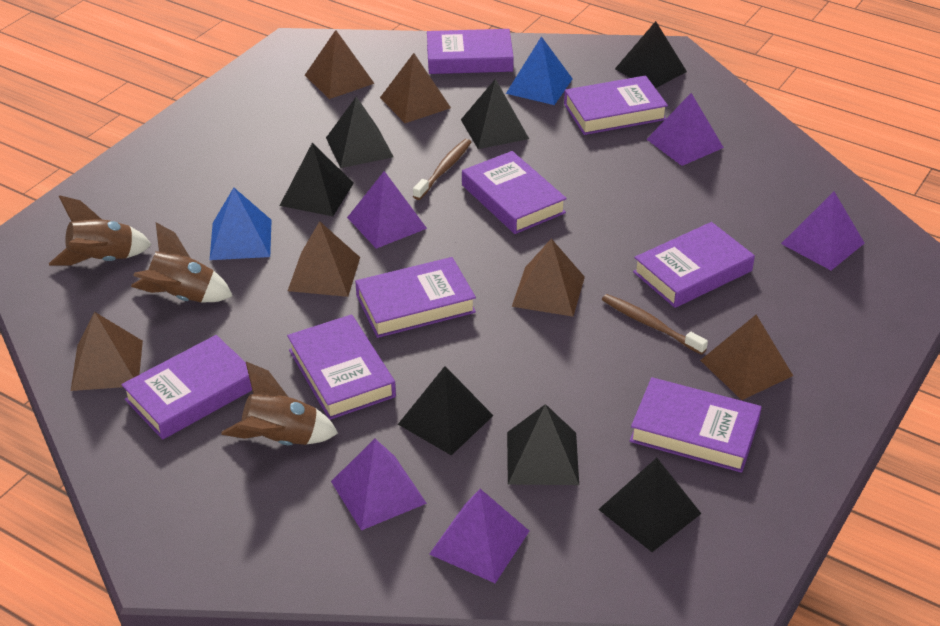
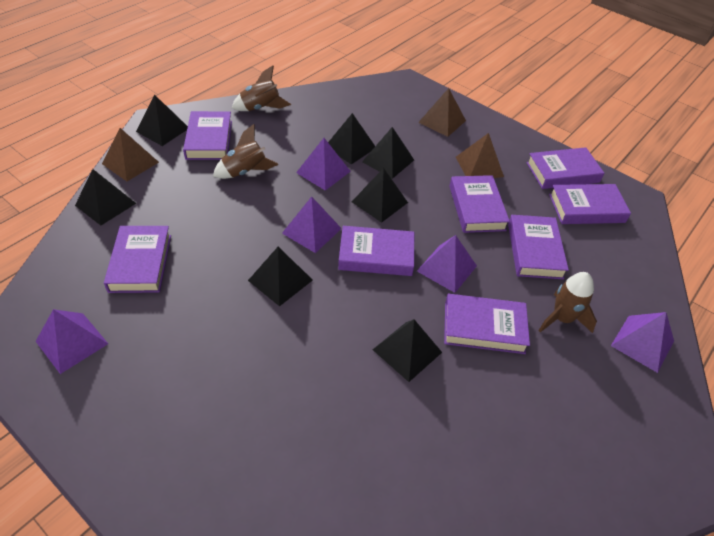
blue pyramid: 2 -> 0
brown pyramid: 6 -> 3
brown toothbrush: 2 -> 0

